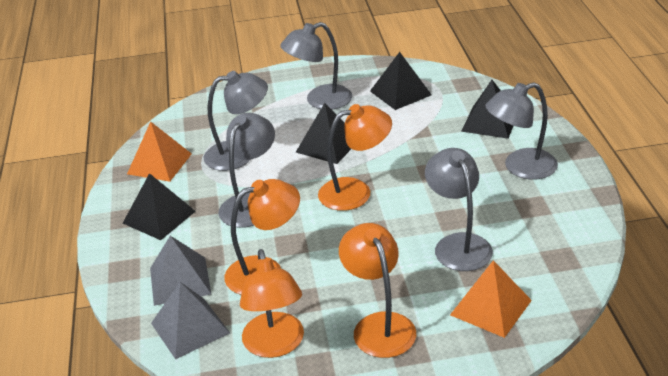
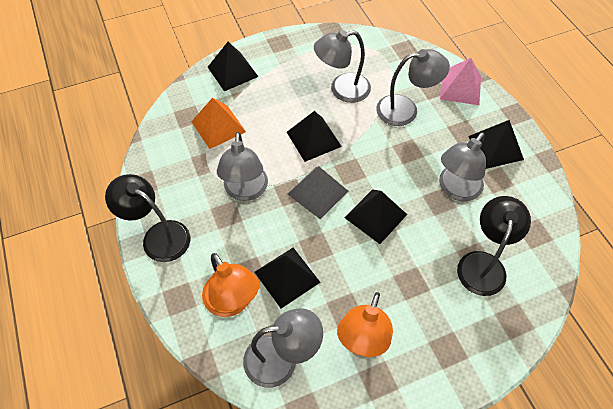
black lamp: 0 -> 2
black pyramid: 4 -> 5
grey pyramid: 2 -> 1
orange lamp: 4 -> 2
orange pyramid: 2 -> 1
pink pyramid: 0 -> 1

